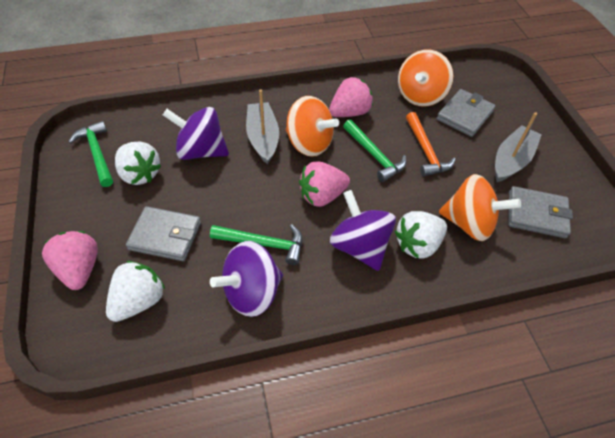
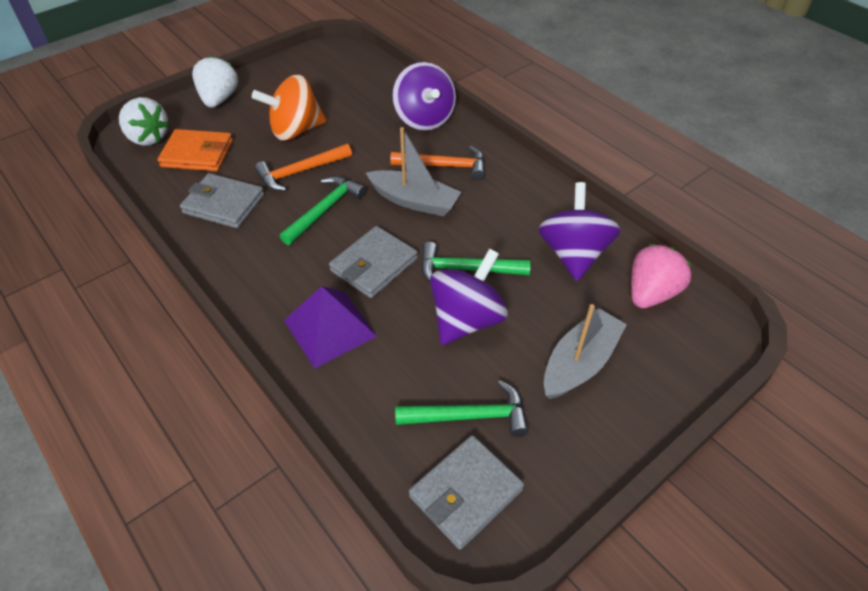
orange hammer: 1 -> 2
orange spinning top: 3 -> 1
orange wallet: 0 -> 1
pink strawberry: 3 -> 1
purple pyramid: 0 -> 1
white strawberry: 3 -> 2

